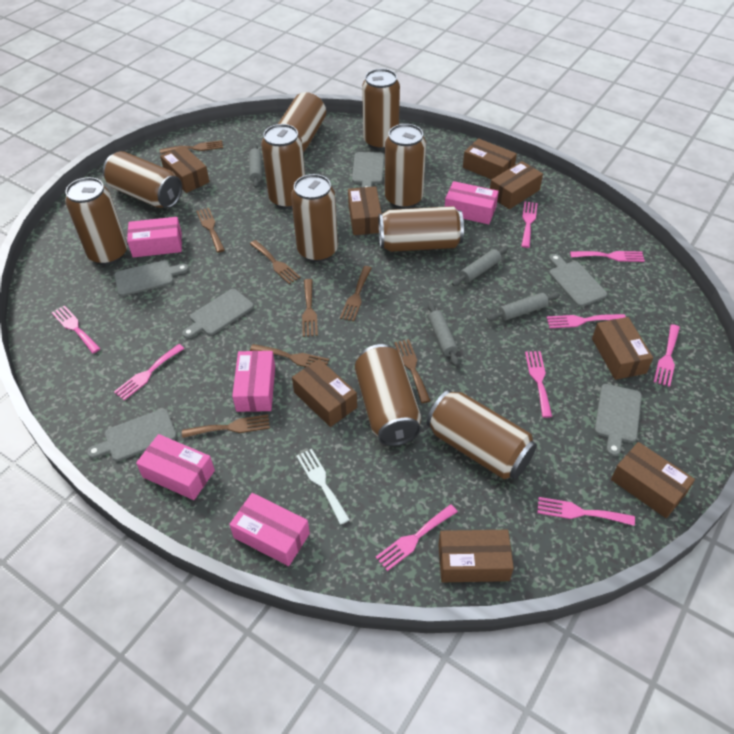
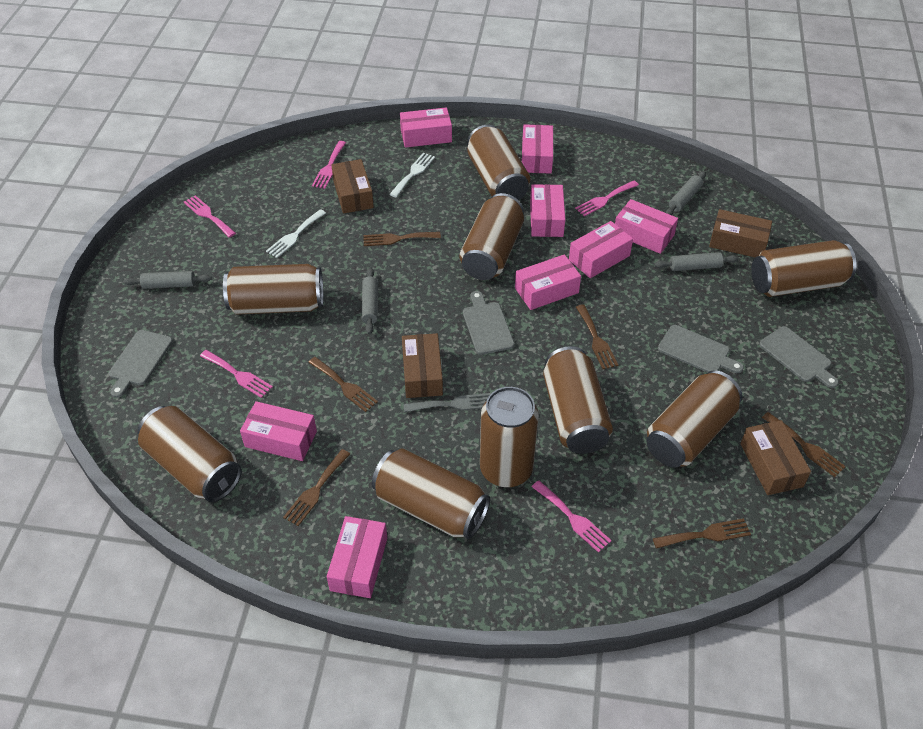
brown box: 8 -> 4
brown can: 10 -> 9
brown fork: 8 -> 6
grey cutting board: 6 -> 4
grey fork: 0 -> 1
pink box: 5 -> 8
pink fork: 9 -> 5
white fork: 1 -> 2

